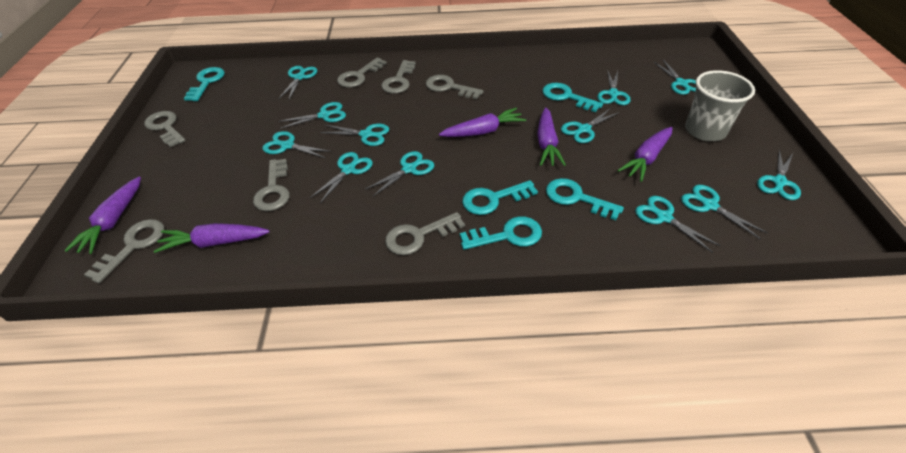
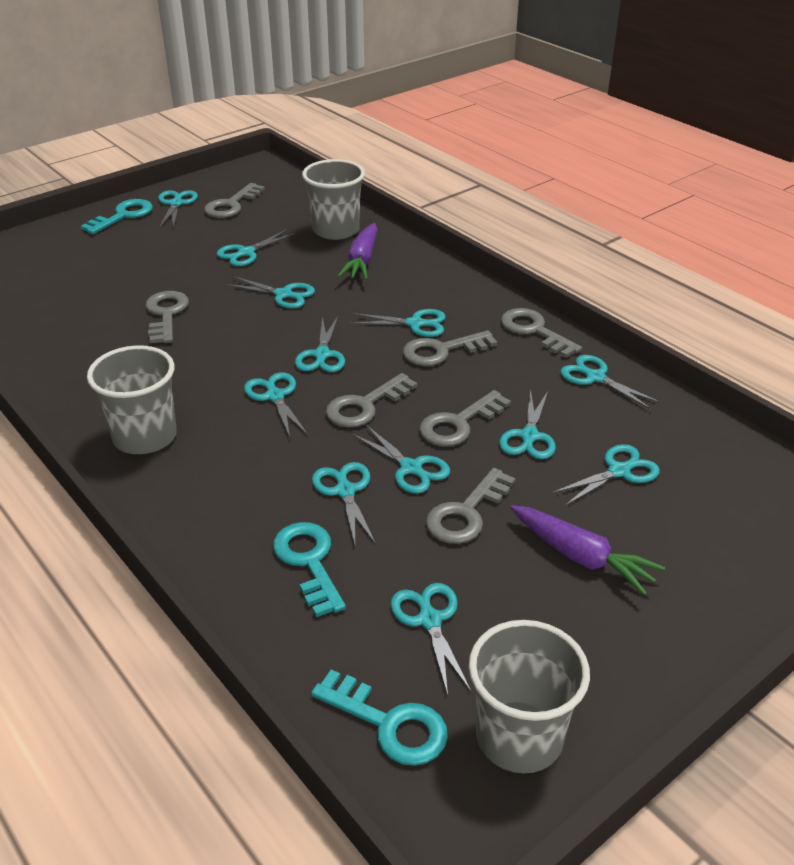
grey cup: 1 -> 3
purple carrot: 5 -> 2
turquoise key: 5 -> 3

